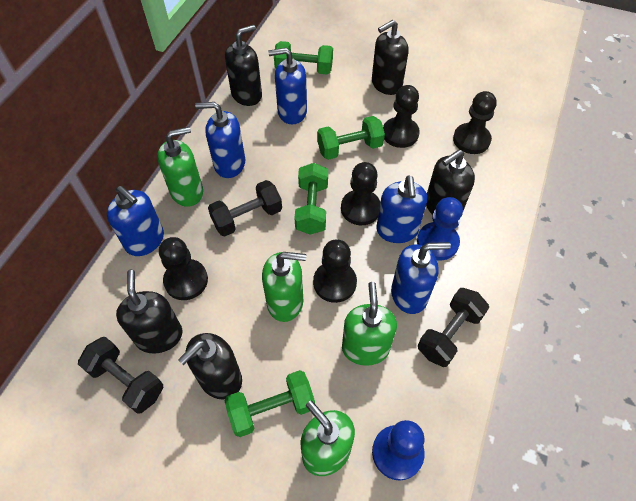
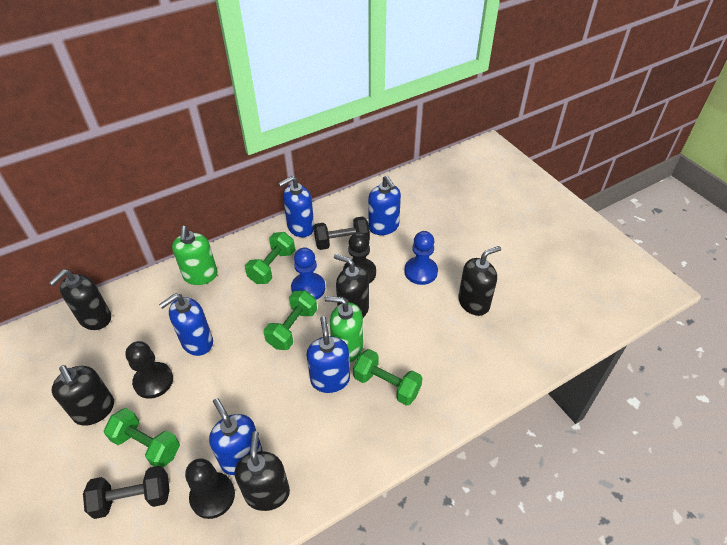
black dumbbell: 3 -> 2
black pawn: 5 -> 3
green soap dispenser: 4 -> 2

